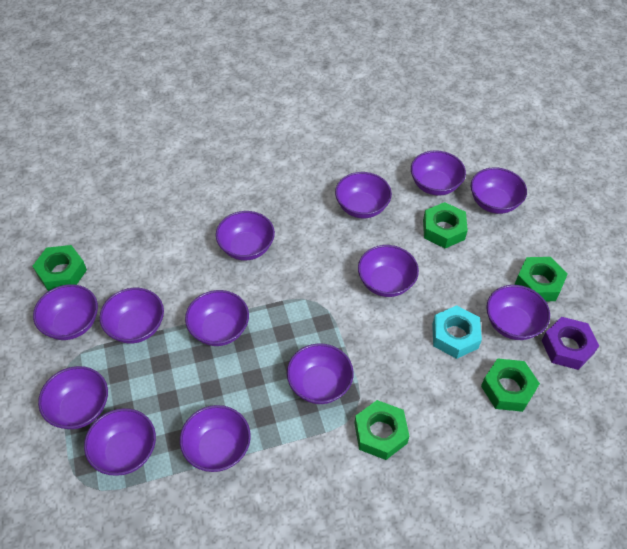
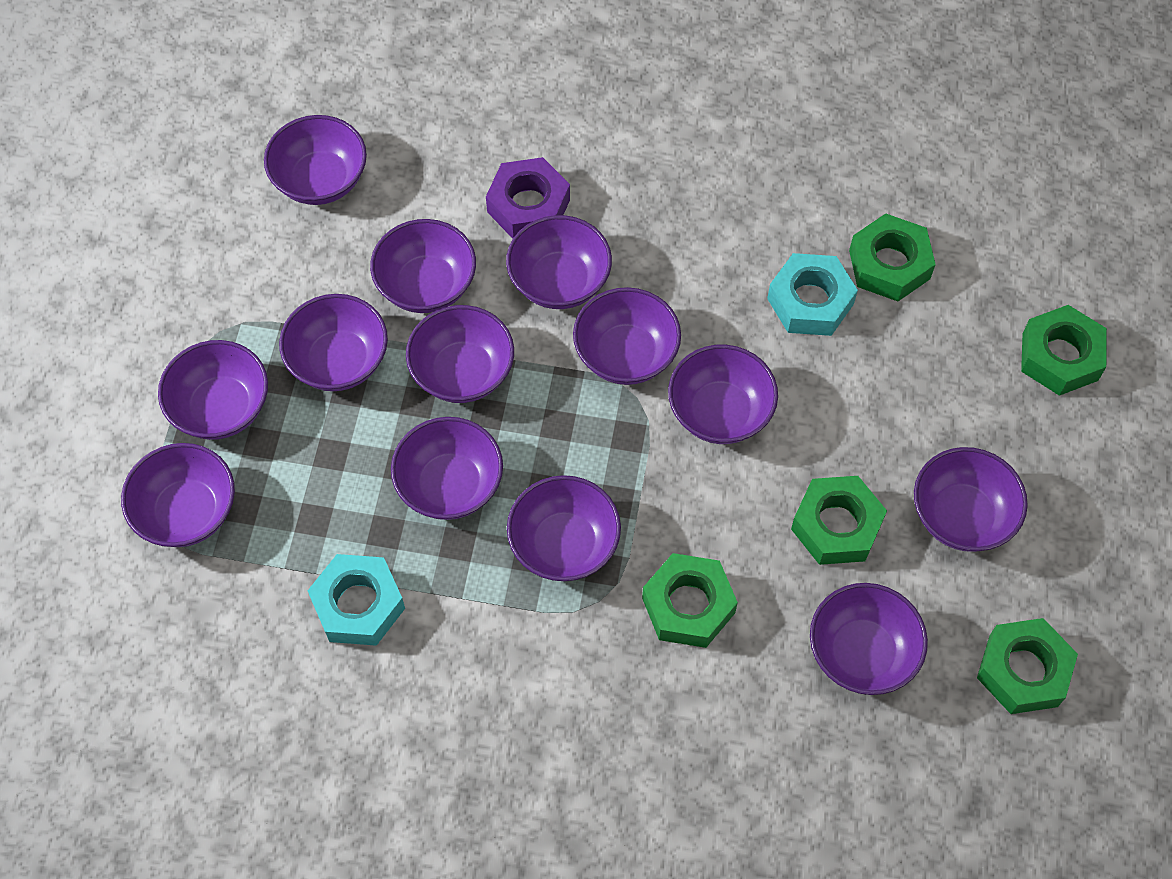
turquoise nut: 1 -> 2

